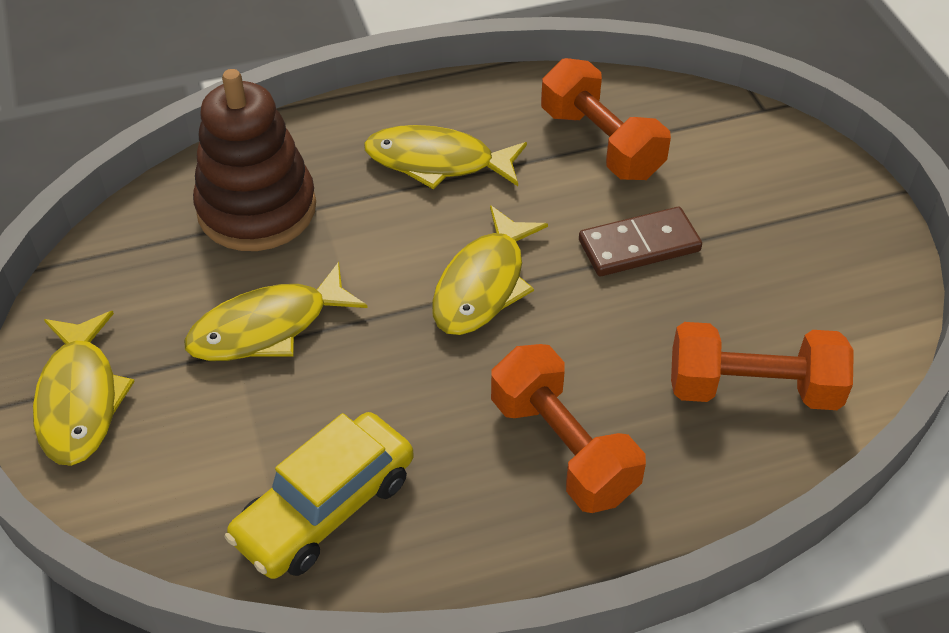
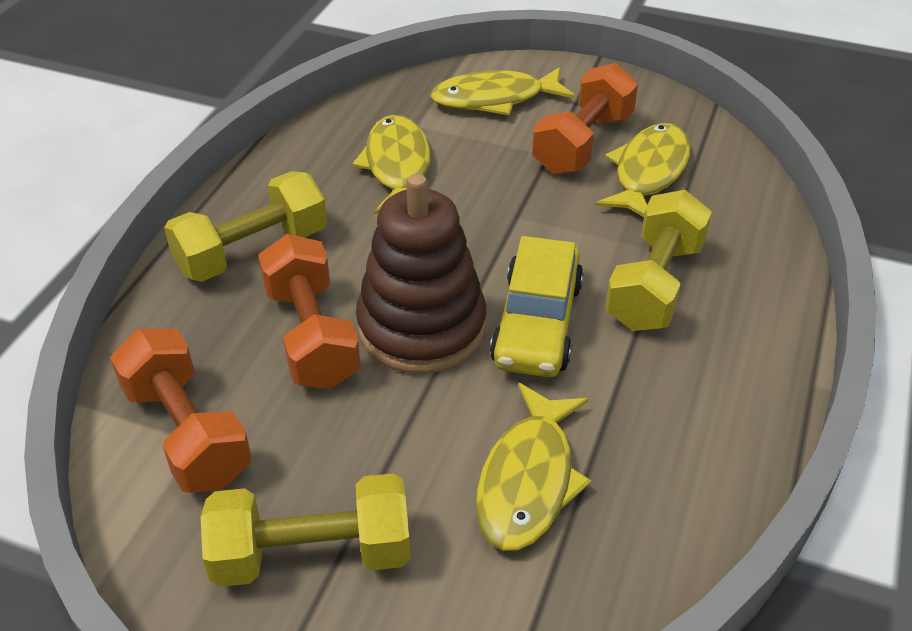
brown domino: 1 -> 0
yellow dumbbell: 0 -> 3

